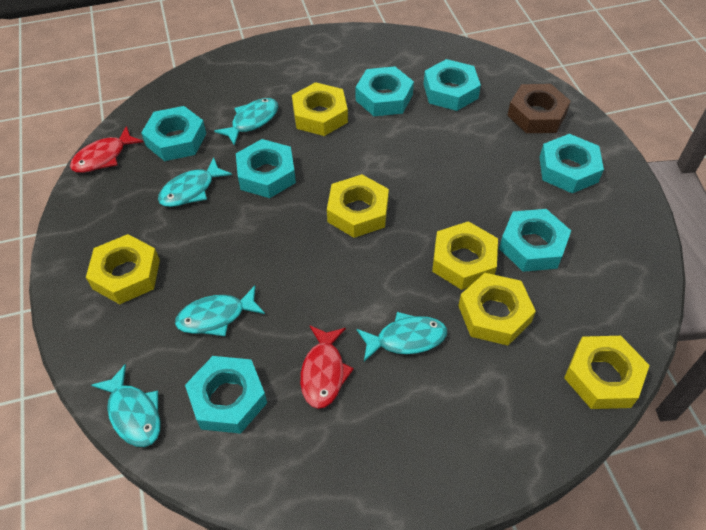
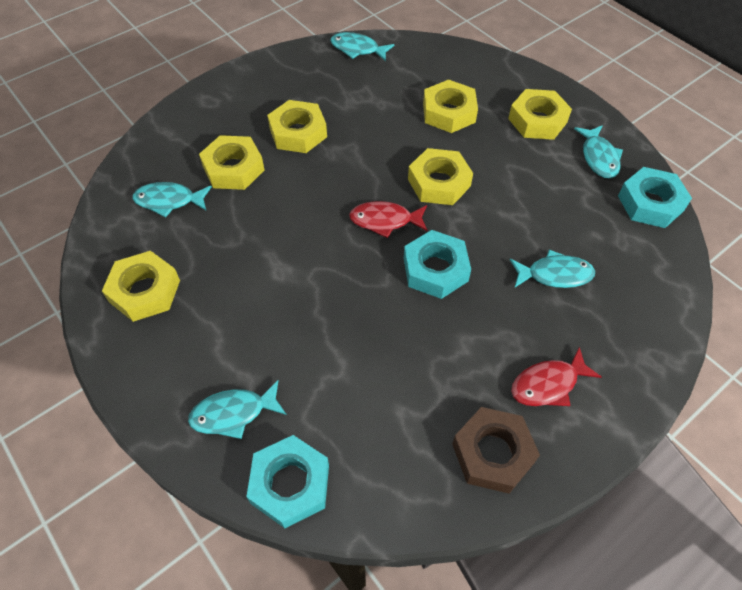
turquoise nut: 7 -> 3

